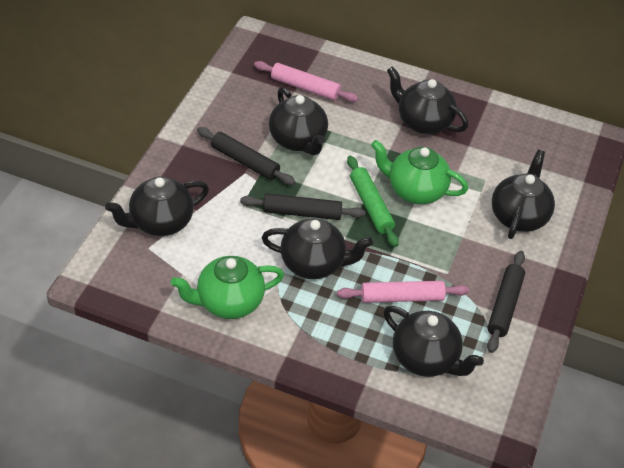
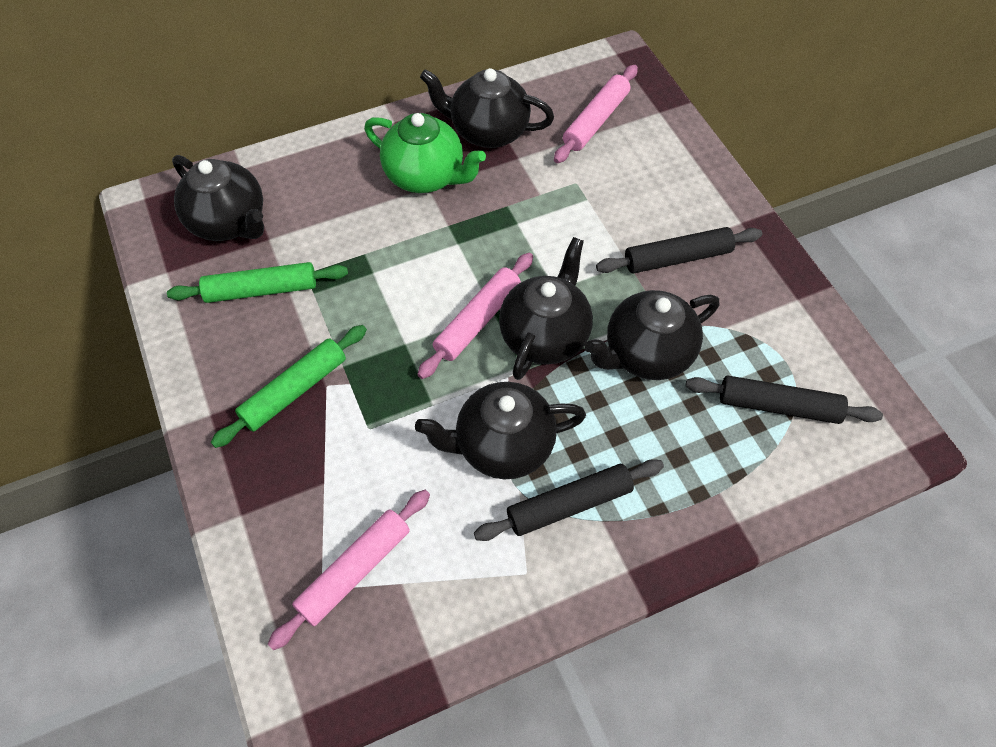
black teapot: 6 -> 5
green rolling pin: 1 -> 2
green teapot: 2 -> 1
pink rolling pin: 2 -> 3

